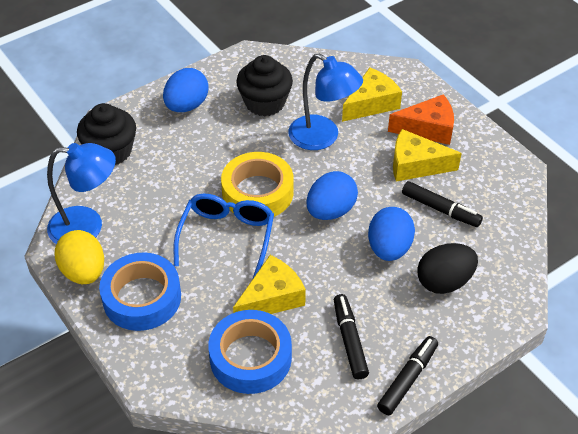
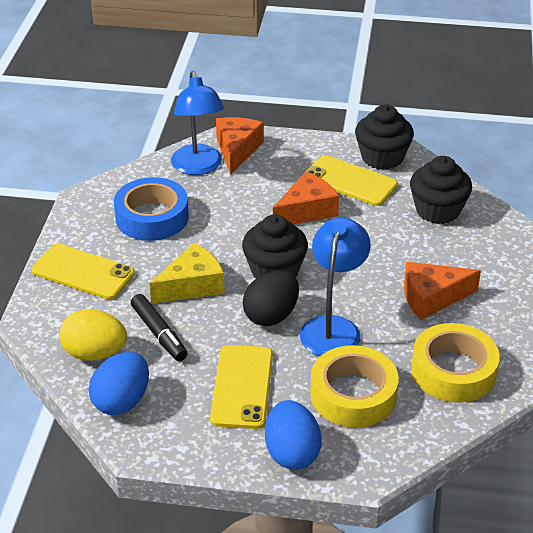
black cupcake: 2 -> 3
black marker: 3 -> 1
blue egg: 3 -> 2
blue glasses: 1 -> 0
blue tape: 2 -> 1
orange cheese: 1 -> 3
yellow cheese: 3 -> 1
yellow phone: 0 -> 3
yellow tape: 1 -> 2

